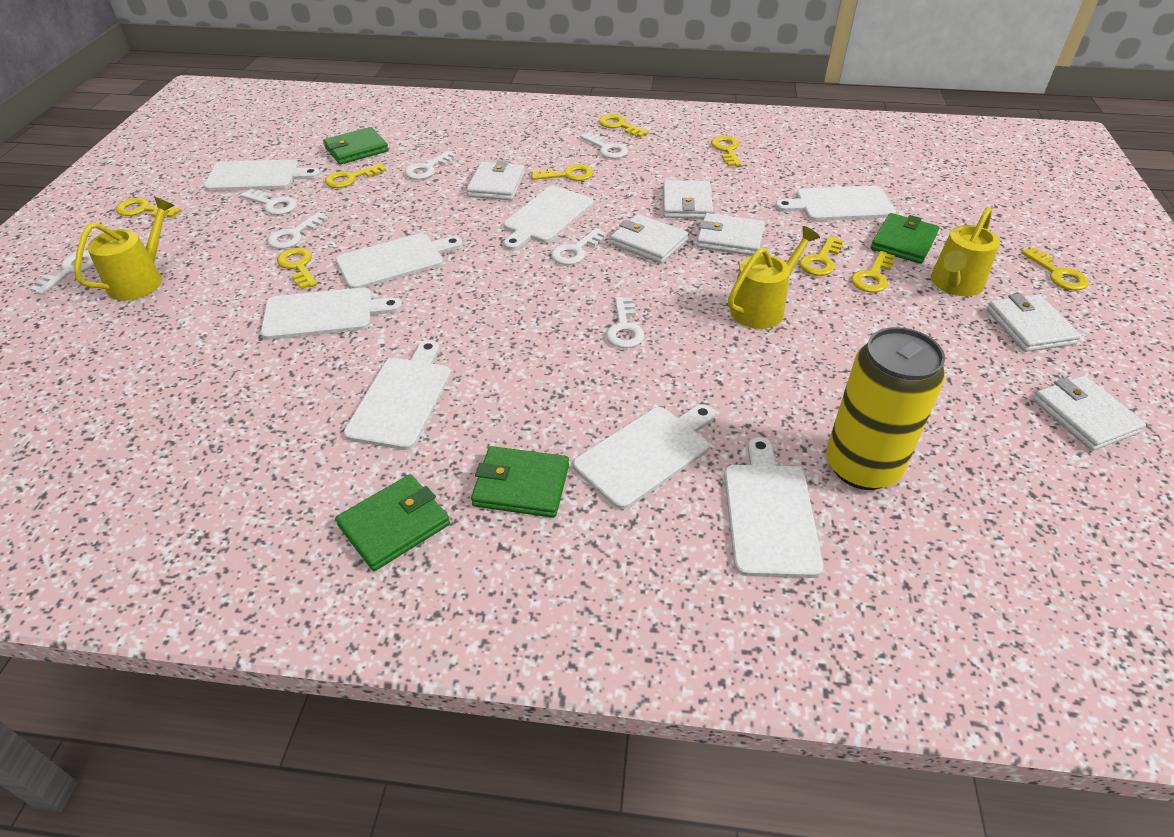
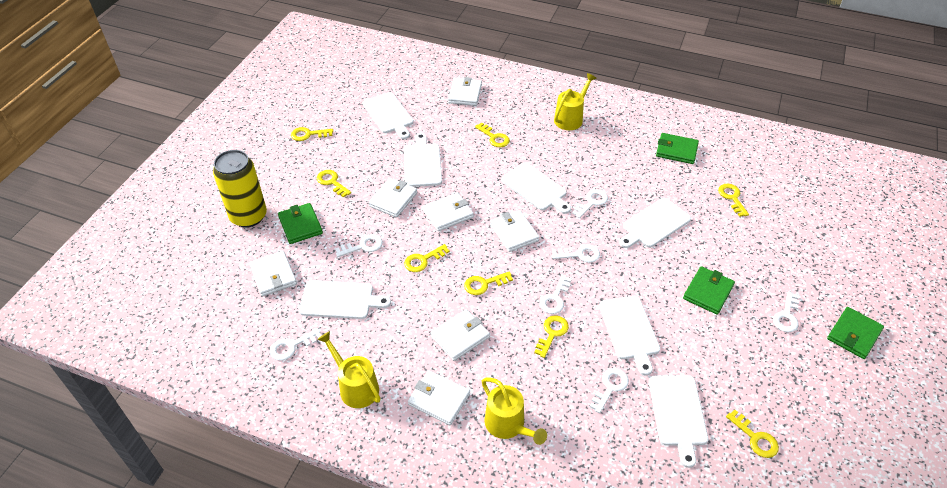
white cutting board: 8 -> 7
white wallet: 6 -> 7
yellow key: 9 -> 8

